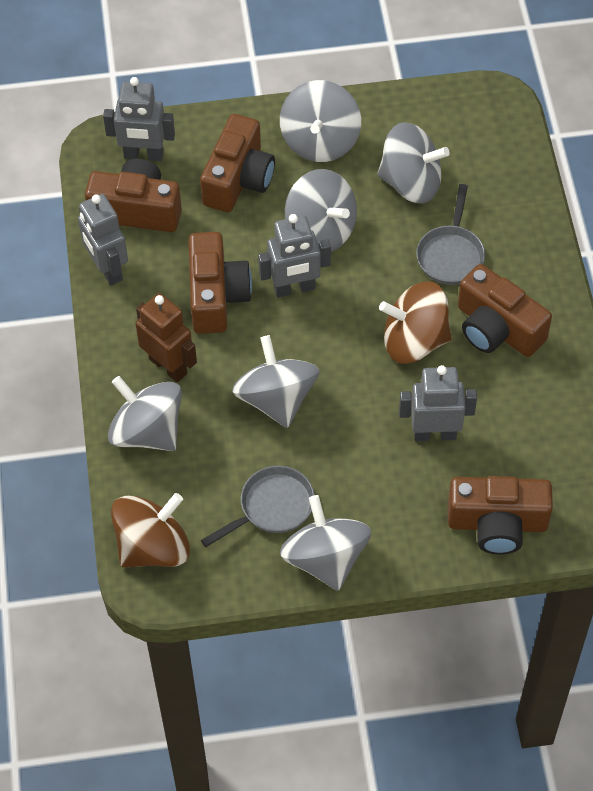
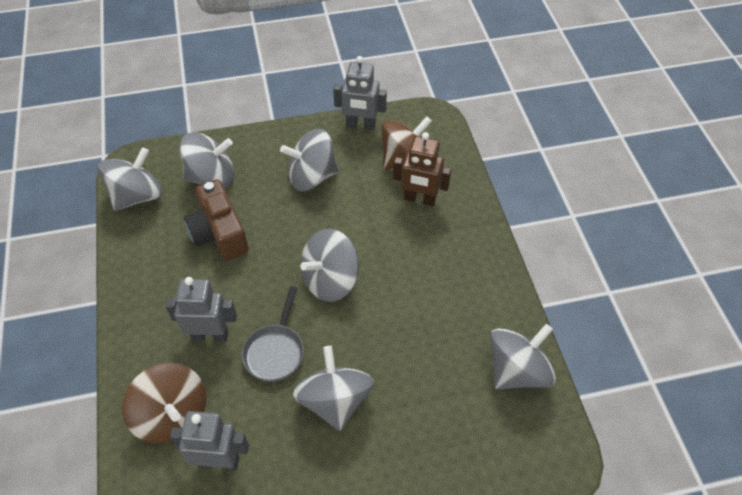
brown camera: 5 -> 1
grey pan: 2 -> 1
grey robot: 4 -> 3

